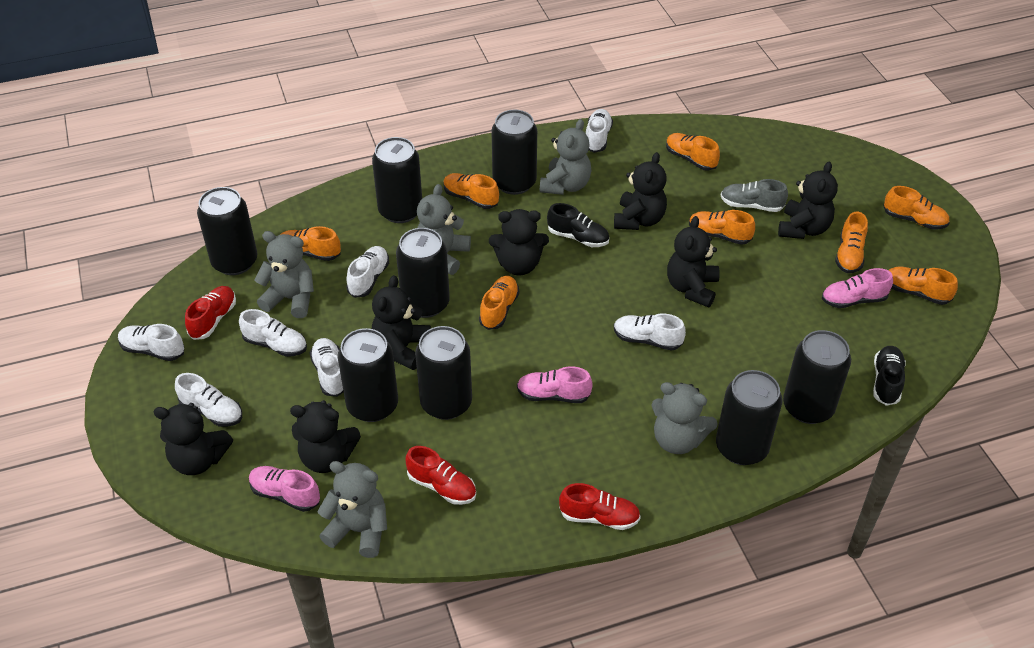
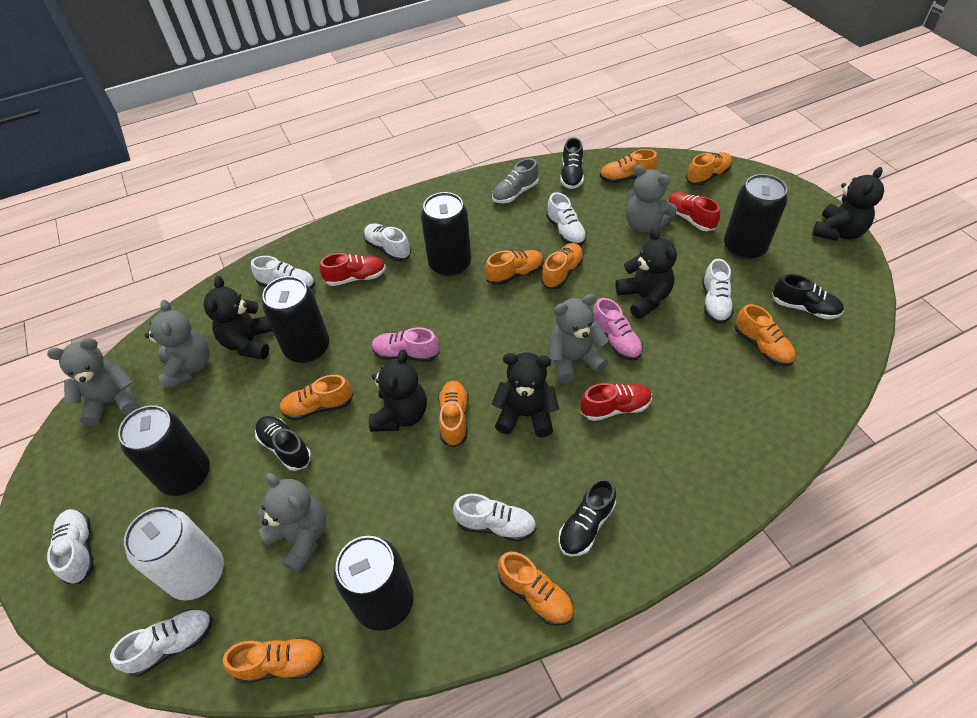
black can: 8 -> 5
black shoe: 2 -> 4
black teddy bear: 7 -> 5
orange shoe: 8 -> 9
pink shoe: 3 -> 2
white can: 0 -> 1

